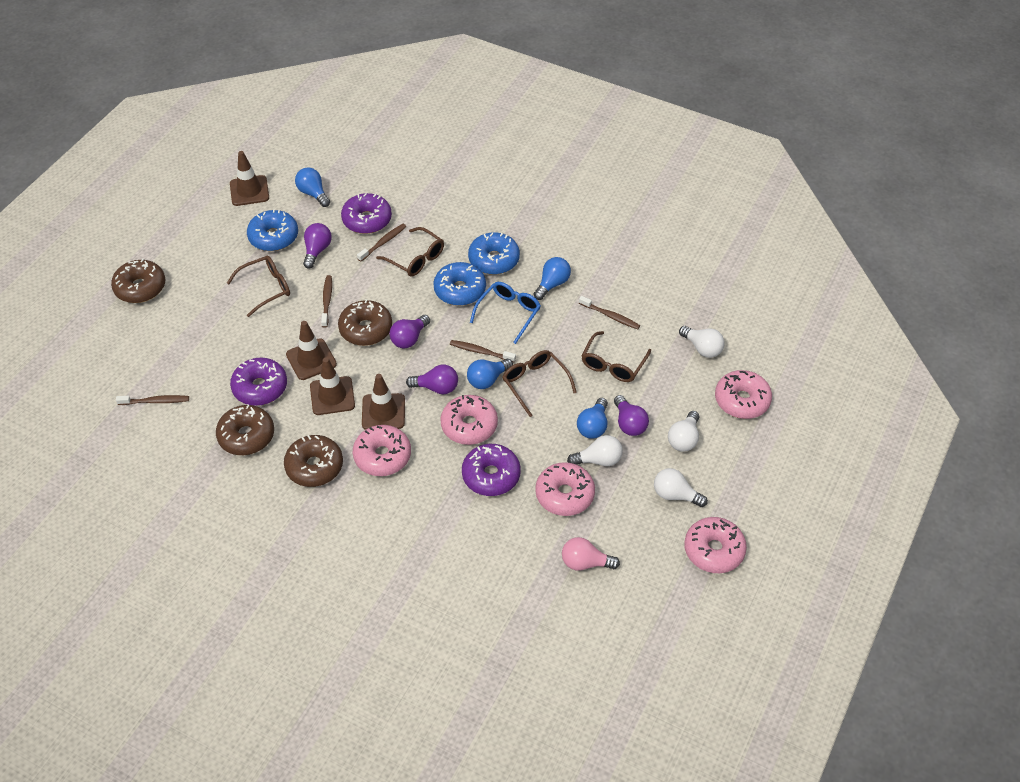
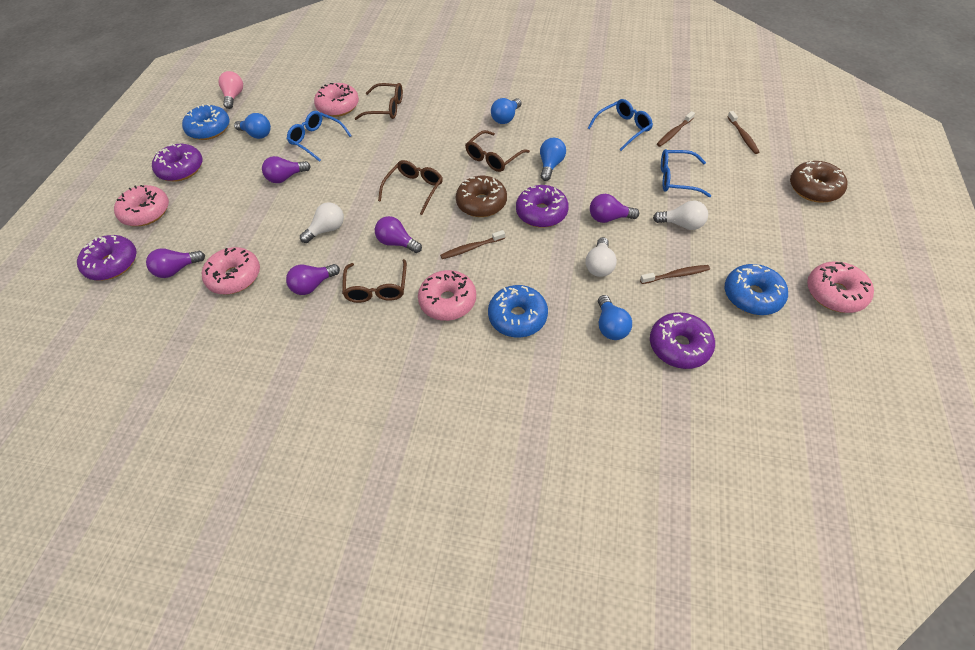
blue glasses: 1 -> 3
brown donut: 4 -> 2
brown toothbrush: 5 -> 4
brown traffic cone: 4 -> 0
purple donut: 3 -> 4
purple light bulb: 4 -> 5
white light bulb: 4 -> 3

